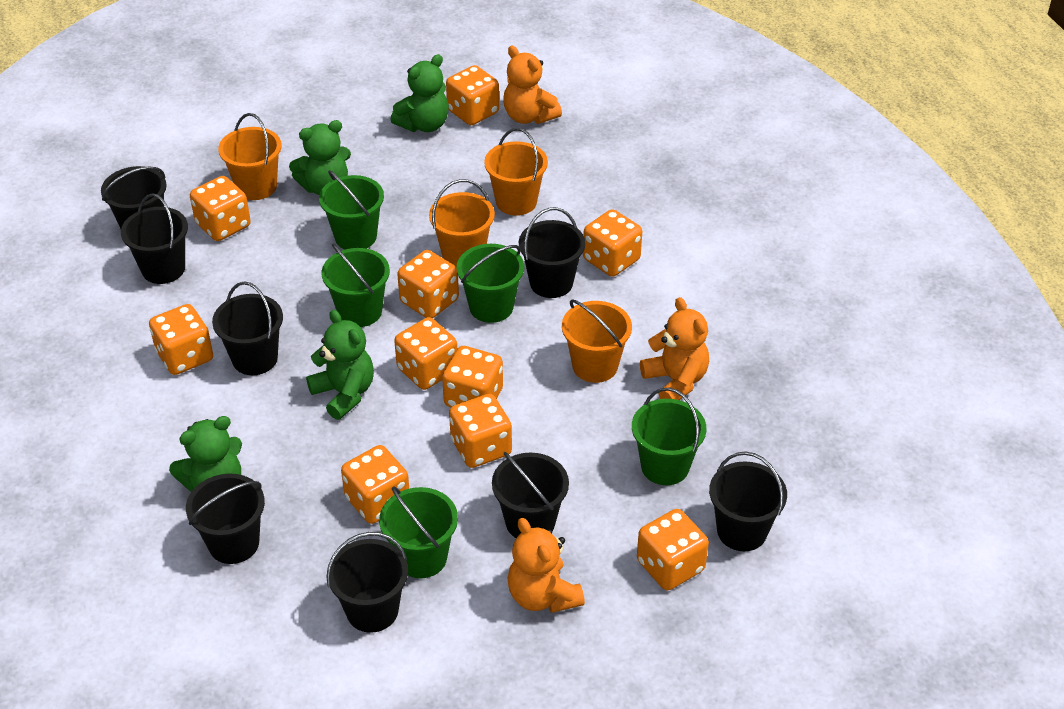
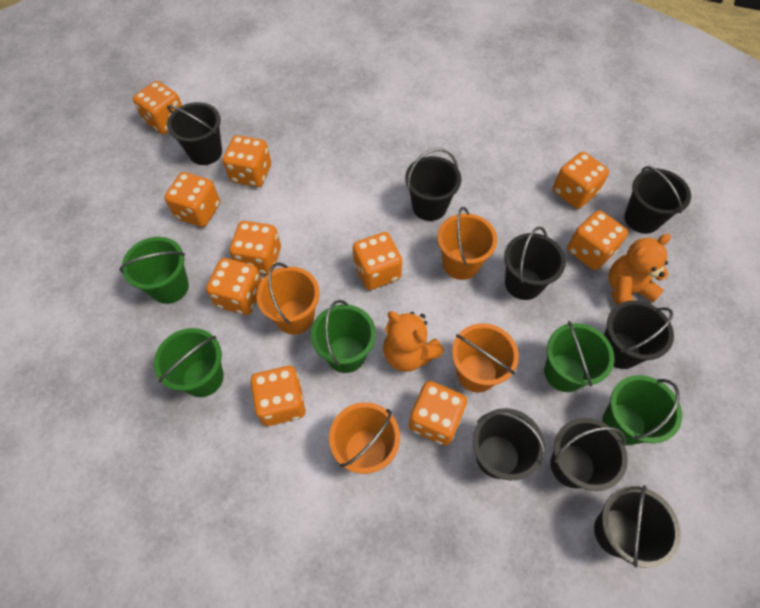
green teddy bear: 4 -> 0
orange teddy bear: 3 -> 2

